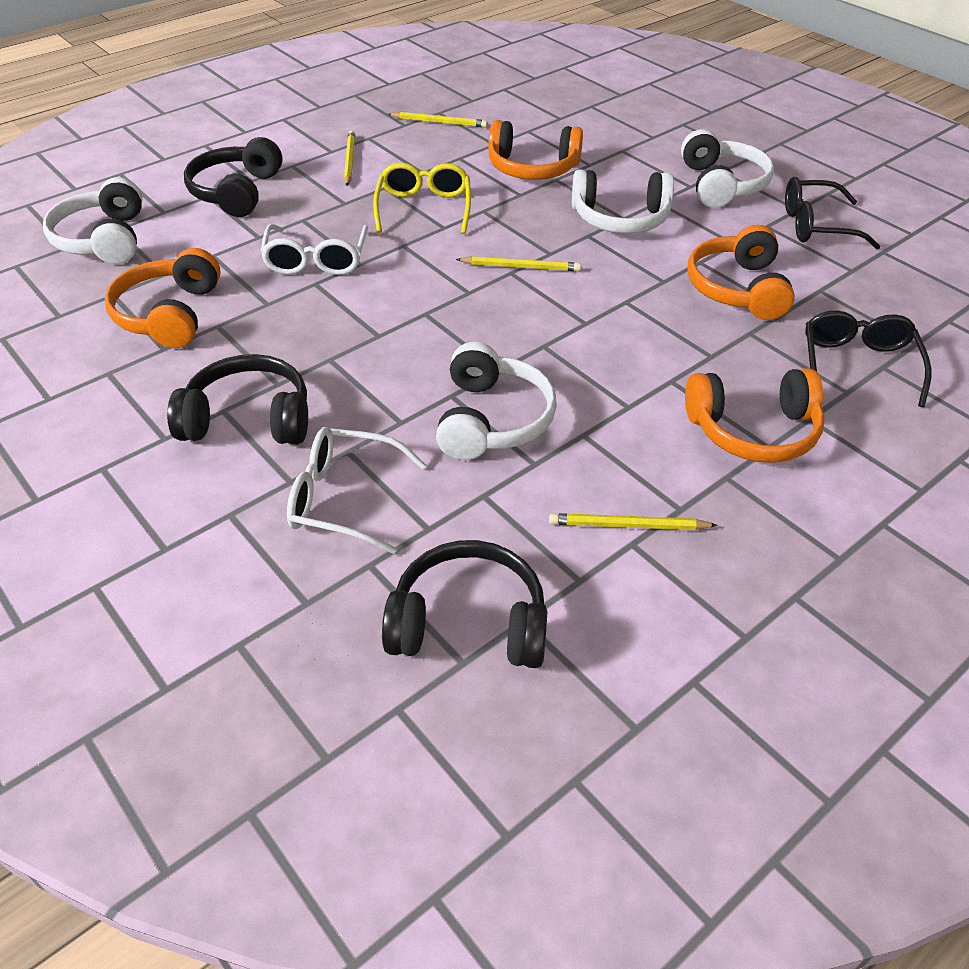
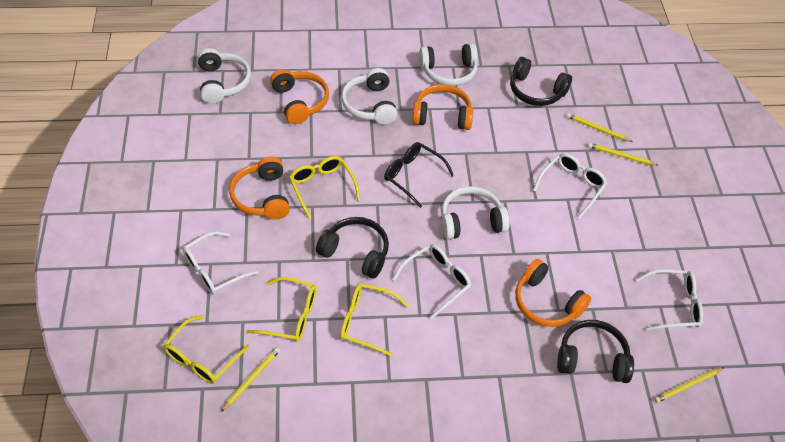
black glasses: 2 -> 1
white glasses: 2 -> 4
yellow glasses: 1 -> 4

